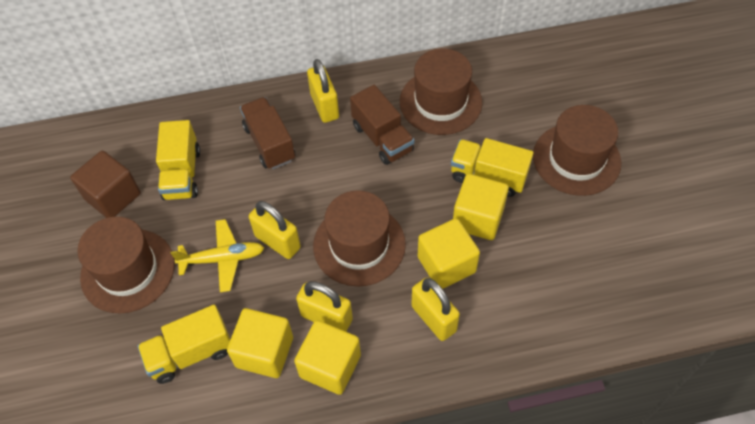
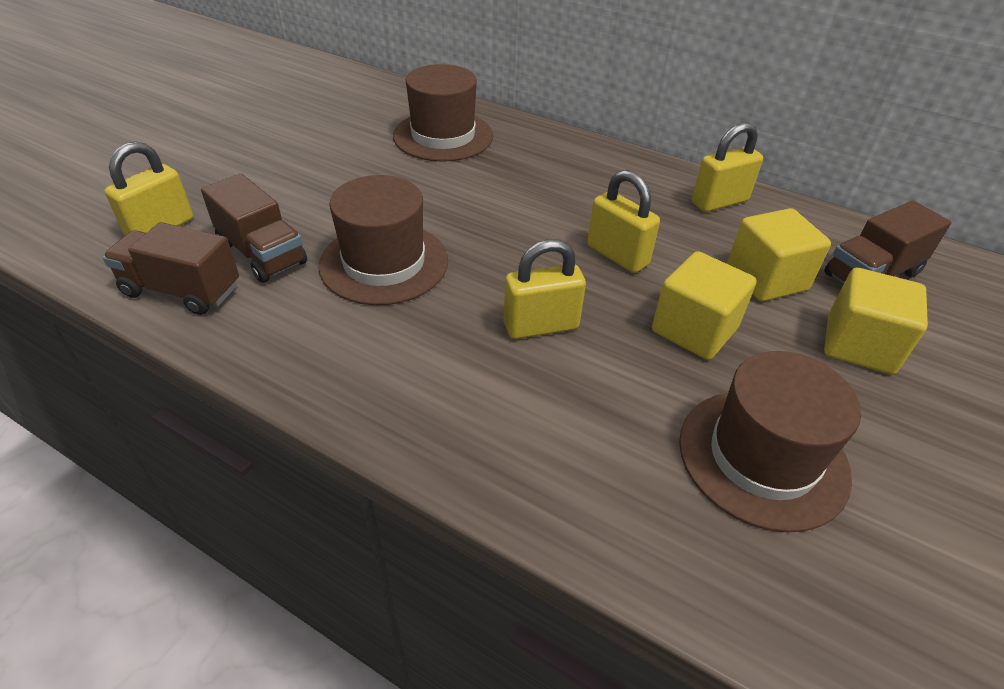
brown cube: 1 -> 0
brown hat: 4 -> 3
brown truck: 2 -> 3
yellow cube: 4 -> 3
yellow plane: 1 -> 0
yellow truck: 3 -> 0

